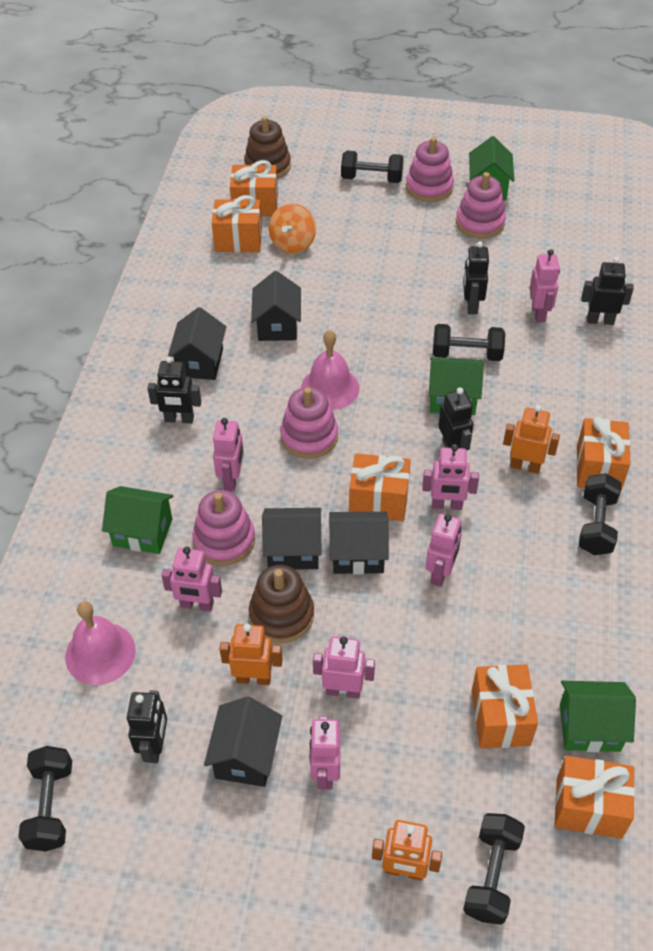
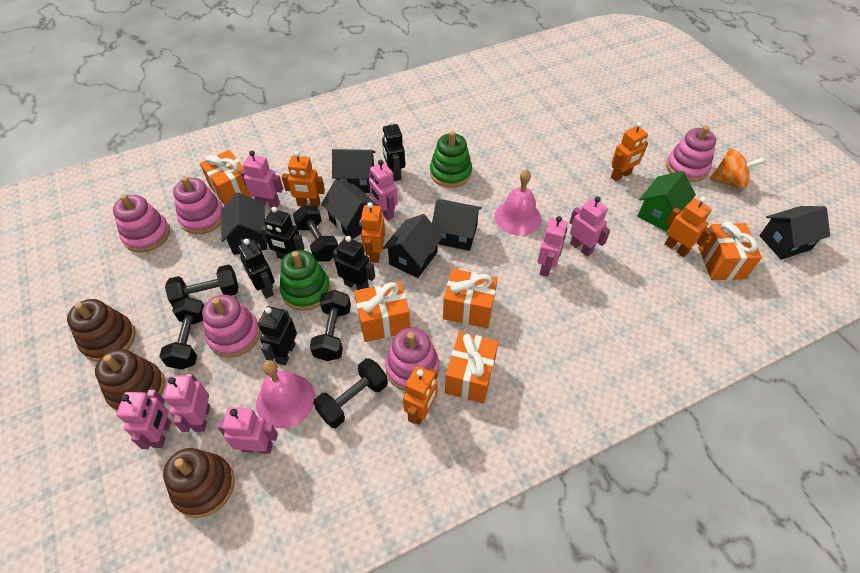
black house: 5 -> 6
brown stacking toy: 2 -> 3
green house: 4 -> 1
green stacking toy: 0 -> 2
orange gift: 6 -> 5
orange robot: 3 -> 5
pink stacking toy: 4 -> 5

